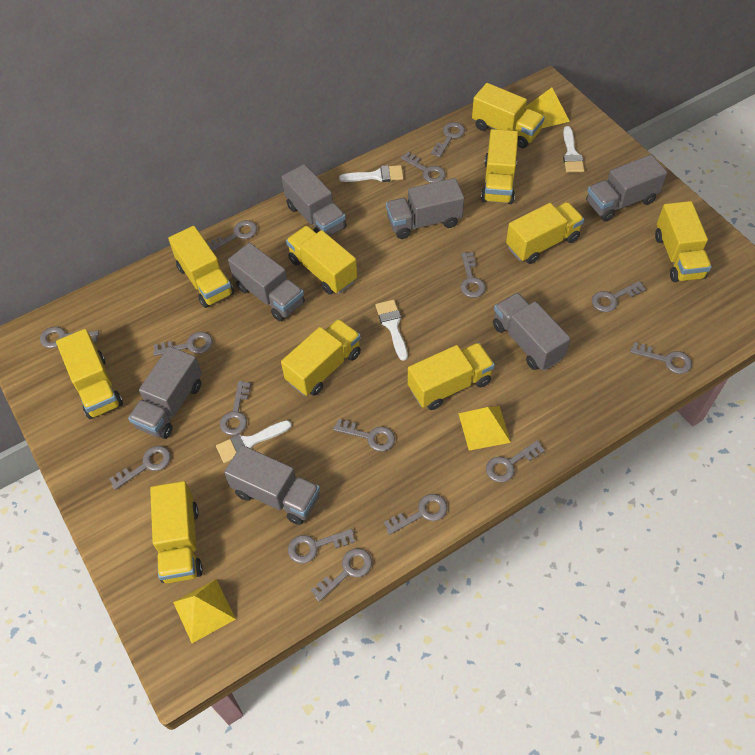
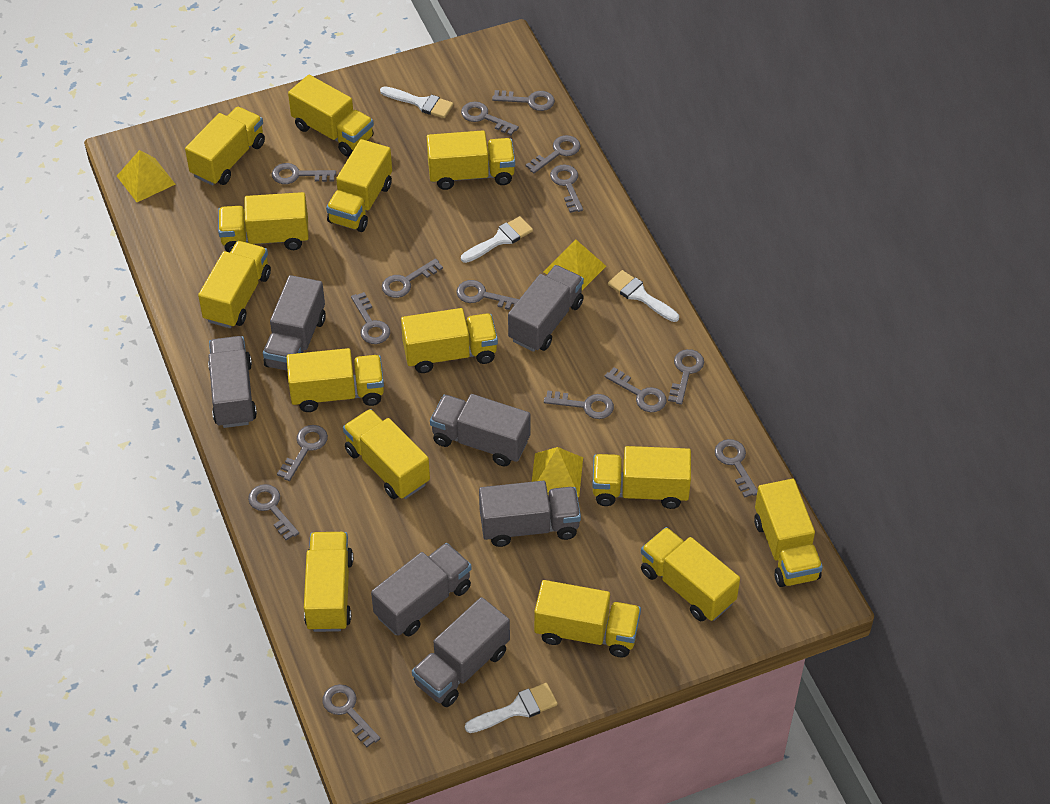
yellow truck: 10 -> 14

